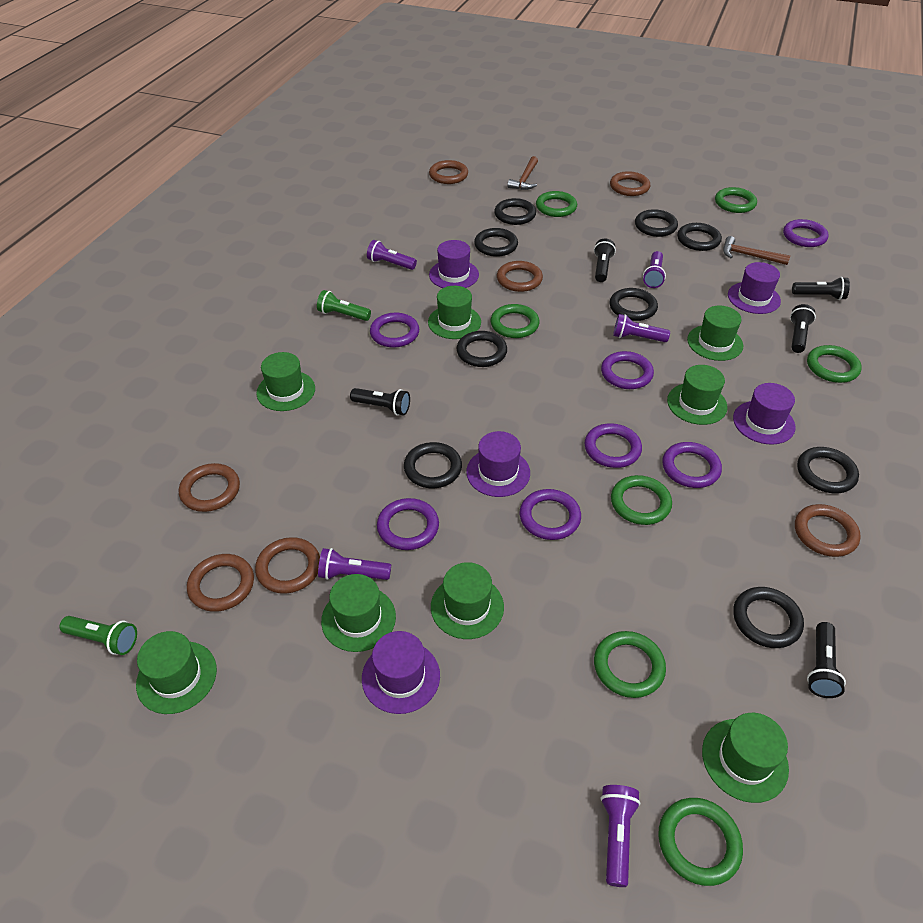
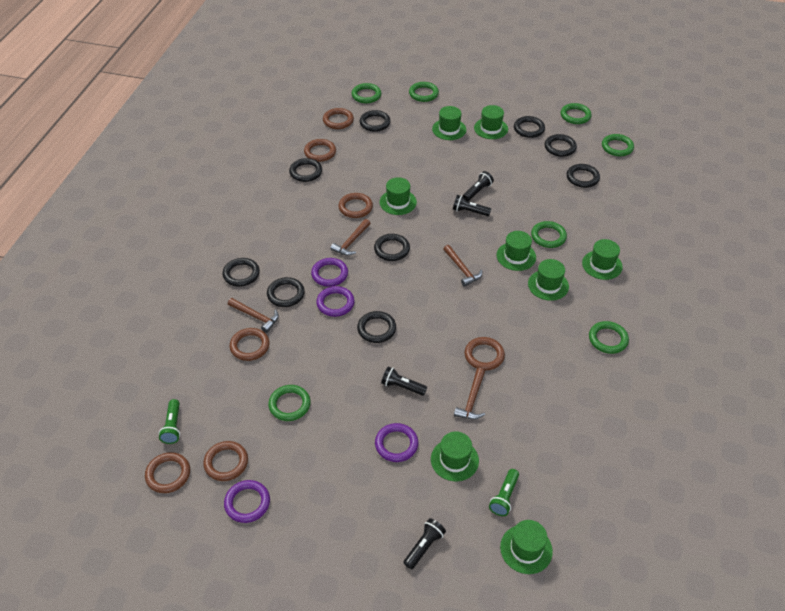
black flashlight: 5 -> 4
brown hammer: 2 -> 4
purple flashlight: 5 -> 0
purple hat: 5 -> 0
purple ring: 7 -> 4

